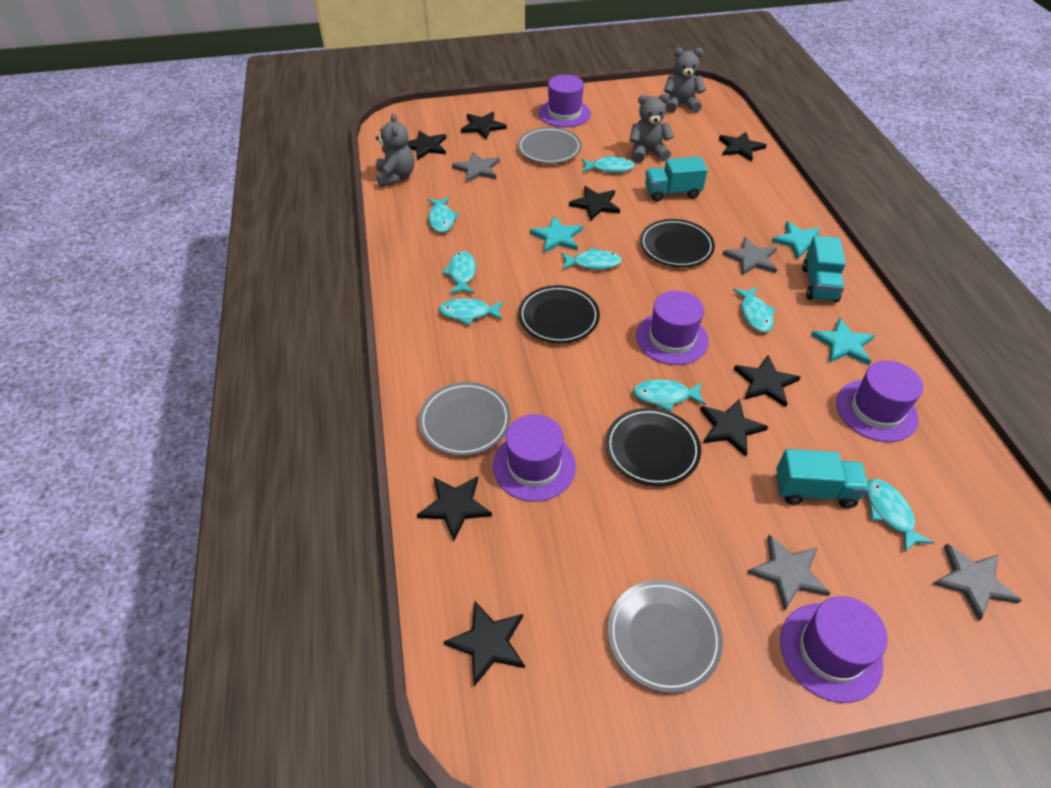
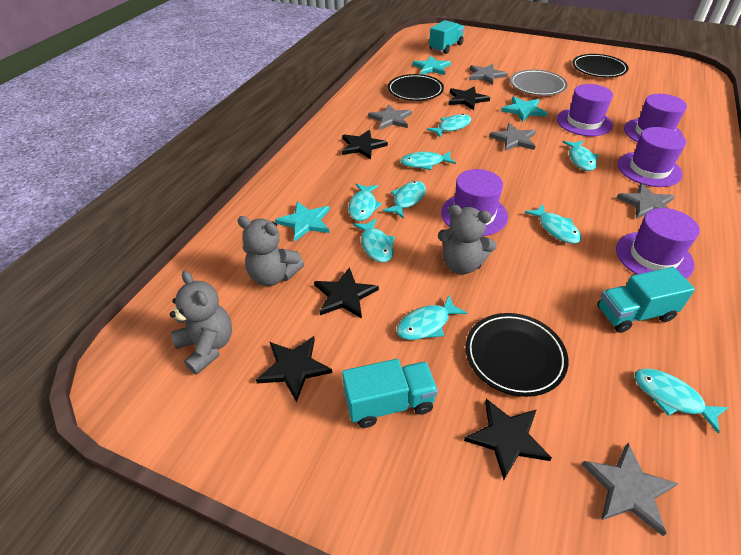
black star: 8 -> 5
grey plate: 3 -> 1
grey star: 4 -> 5
turquoise fish: 8 -> 9

